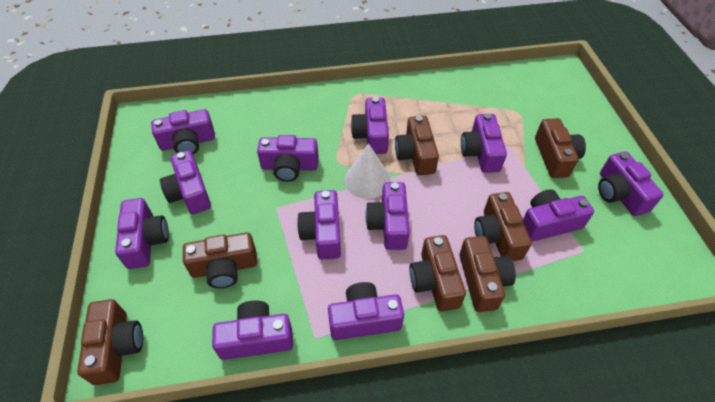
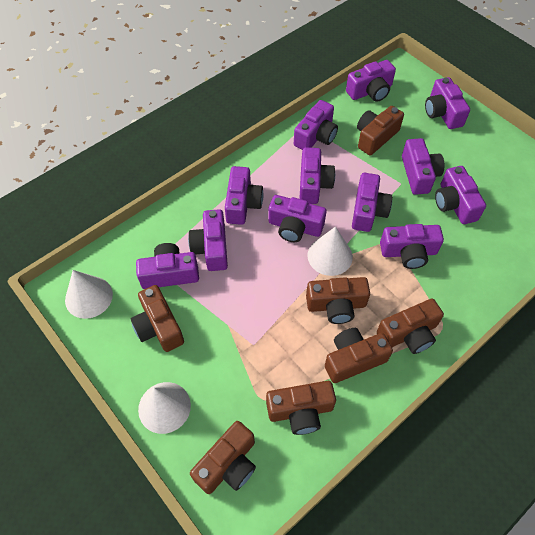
white cone: 1 -> 3

